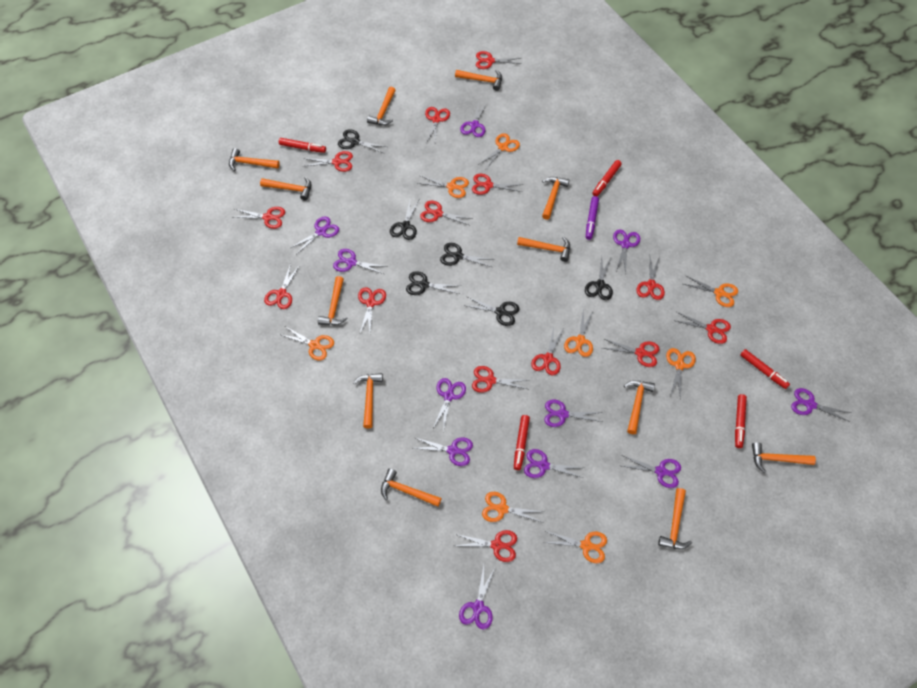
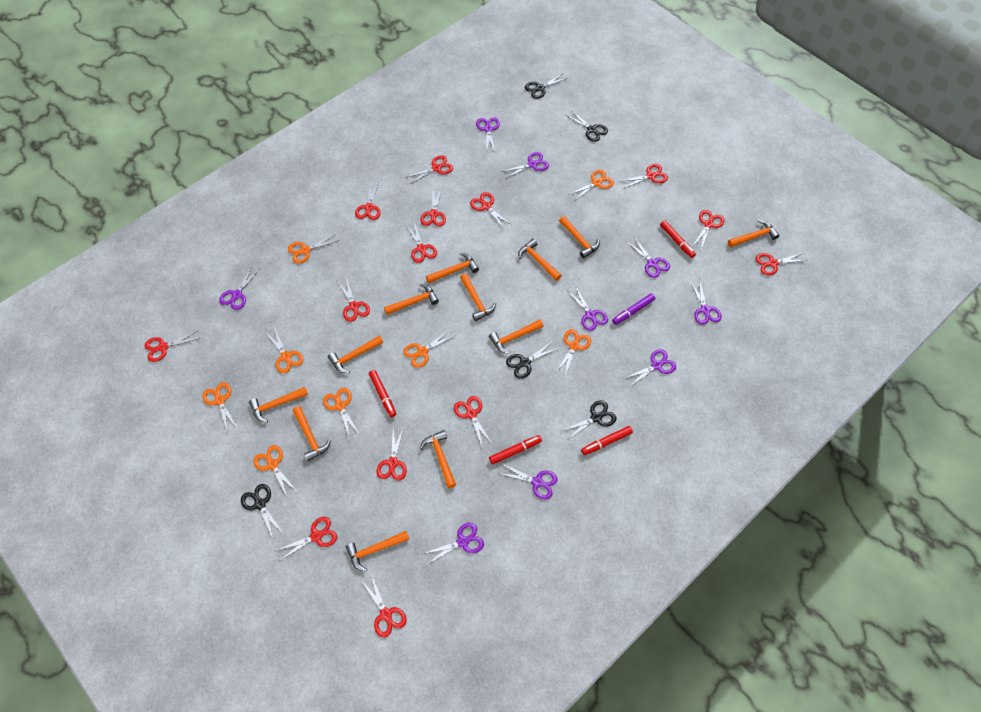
black scissors: 6 -> 5
purple scissors: 11 -> 9
red marker: 5 -> 4

